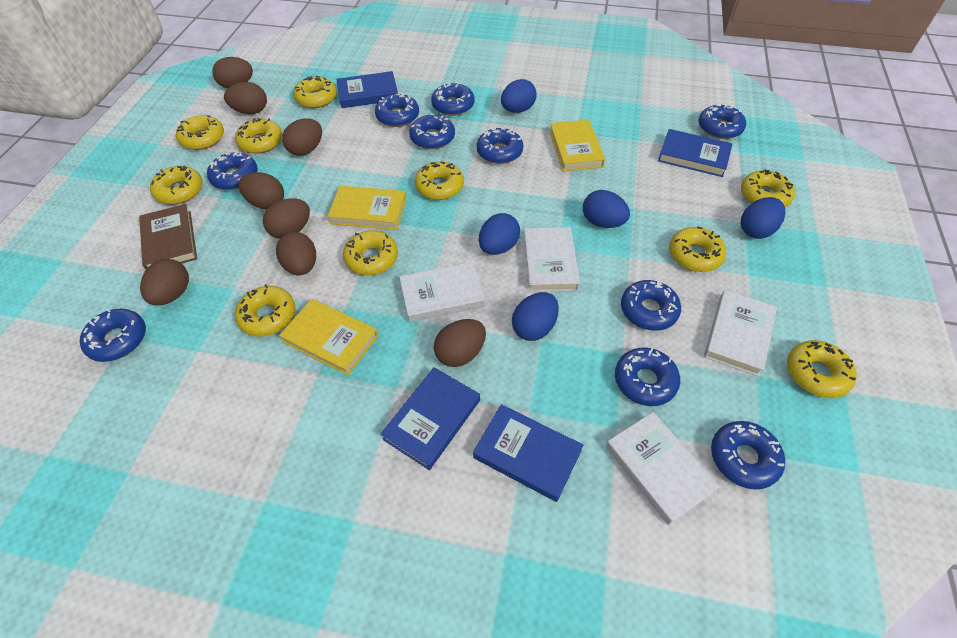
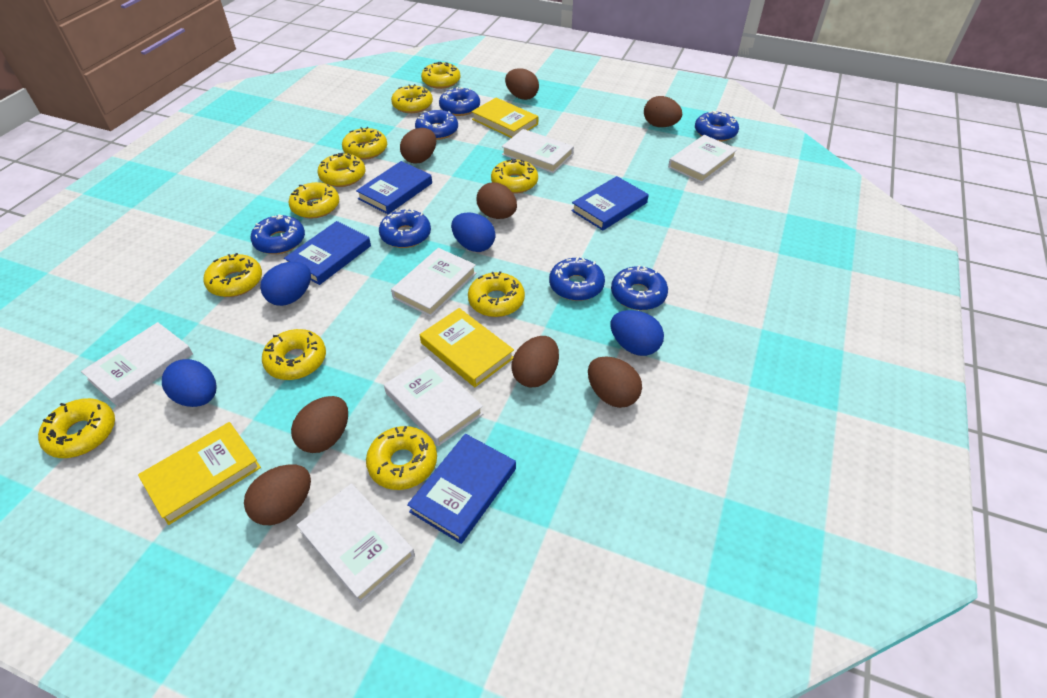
blue donut: 10 -> 7
blue egg: 5 -> 4
brown book: 1 -> 0
white book: 4 -> 6
yellow donut: 10 -> 11

